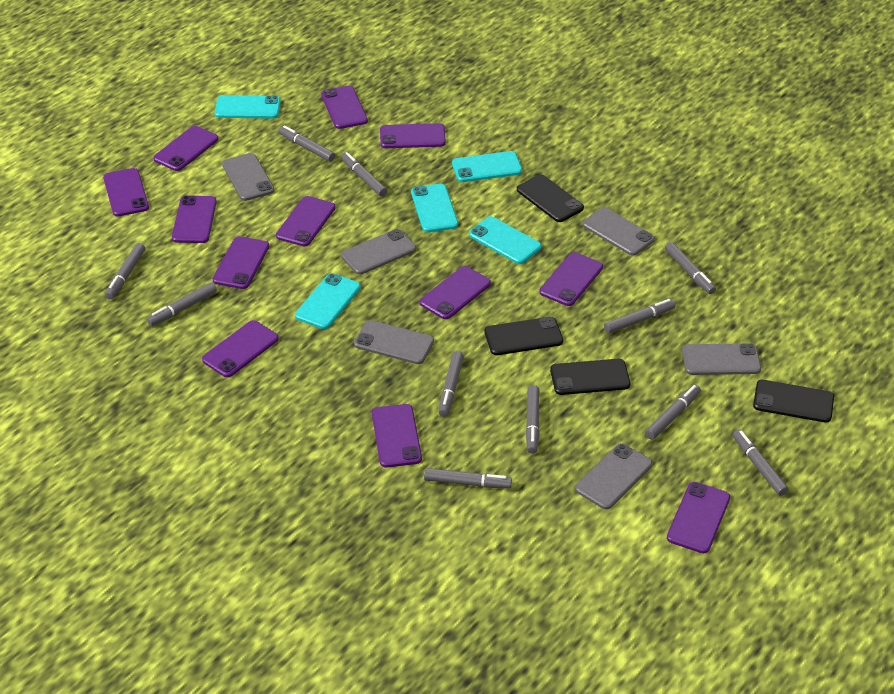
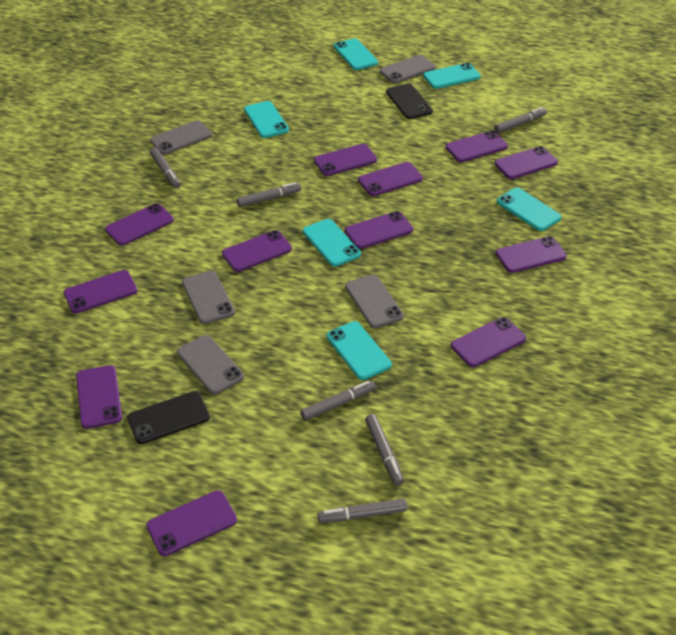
black phone: 4 -> 2
grey marker: 11 -> 6
grey phone: 6 -> 5
turquoise phone: 5 -> 6

